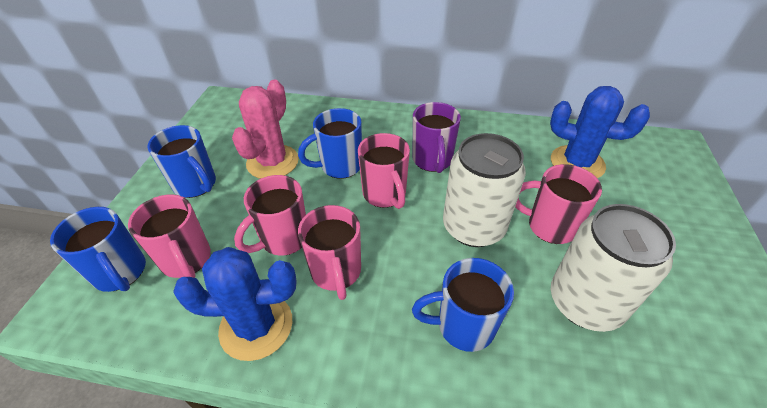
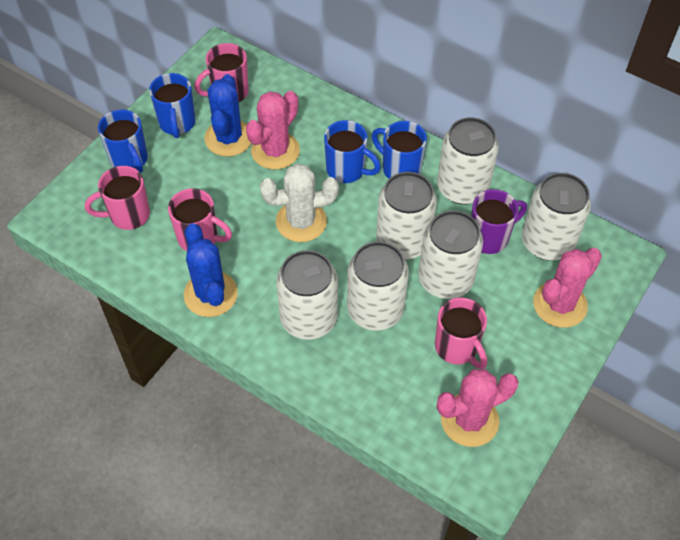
pink cactus: 1 -> 3
pink mug: 5 -> 4
white cactus: 0 -> 1
white can: 2 -> 6

